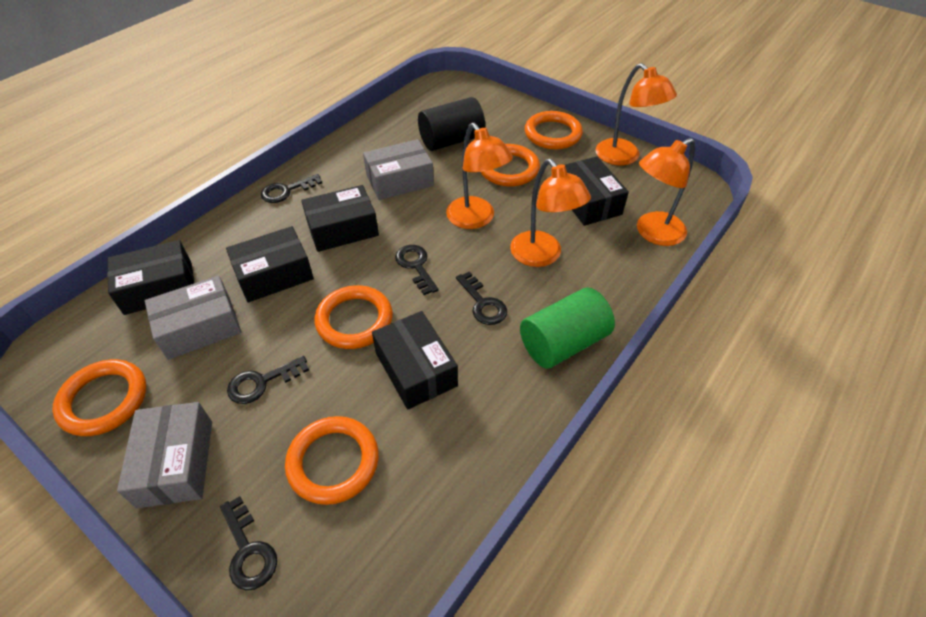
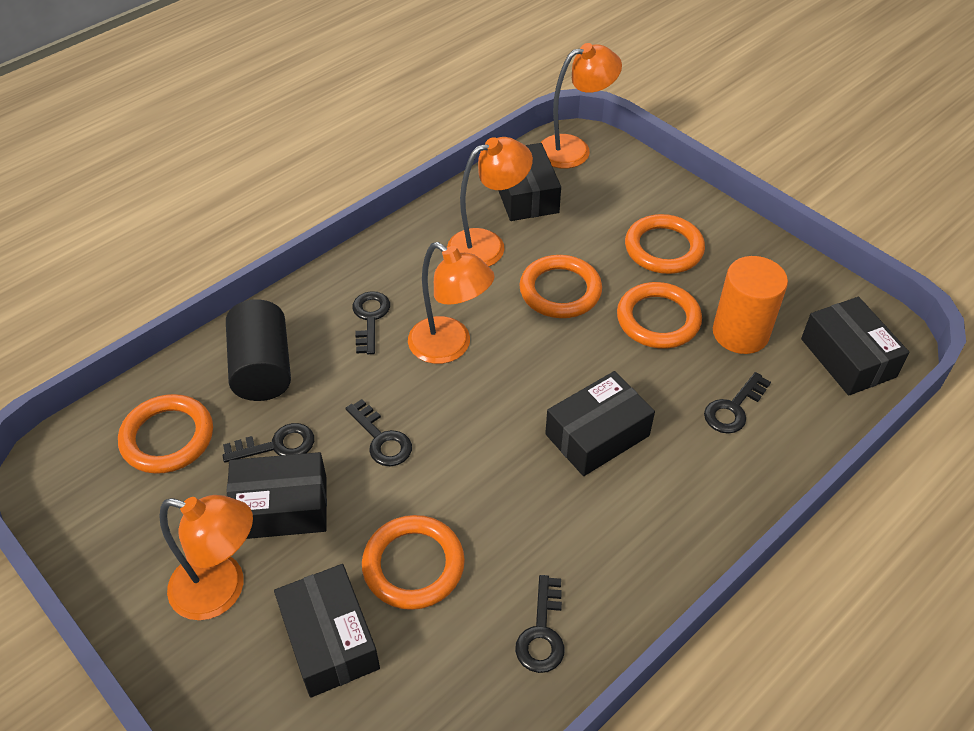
green cylinder: 1 -> 0
grey box: 3 -> 0
orange cylinder: 0 -> 1

